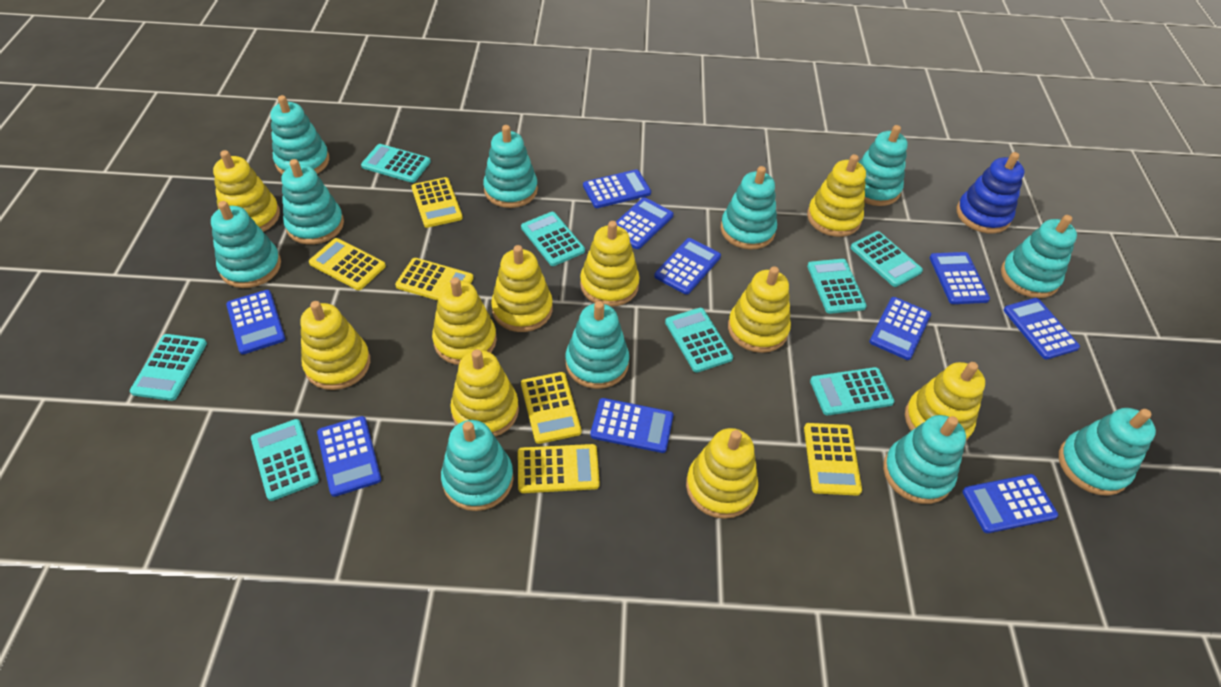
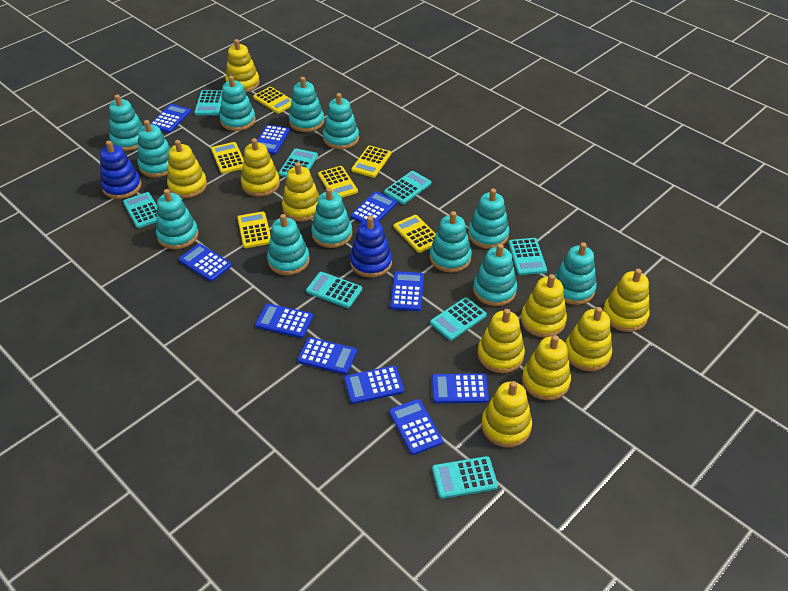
blue stacking toy: 1 -> 2
turquoise stacking toy: 11 -> 12

